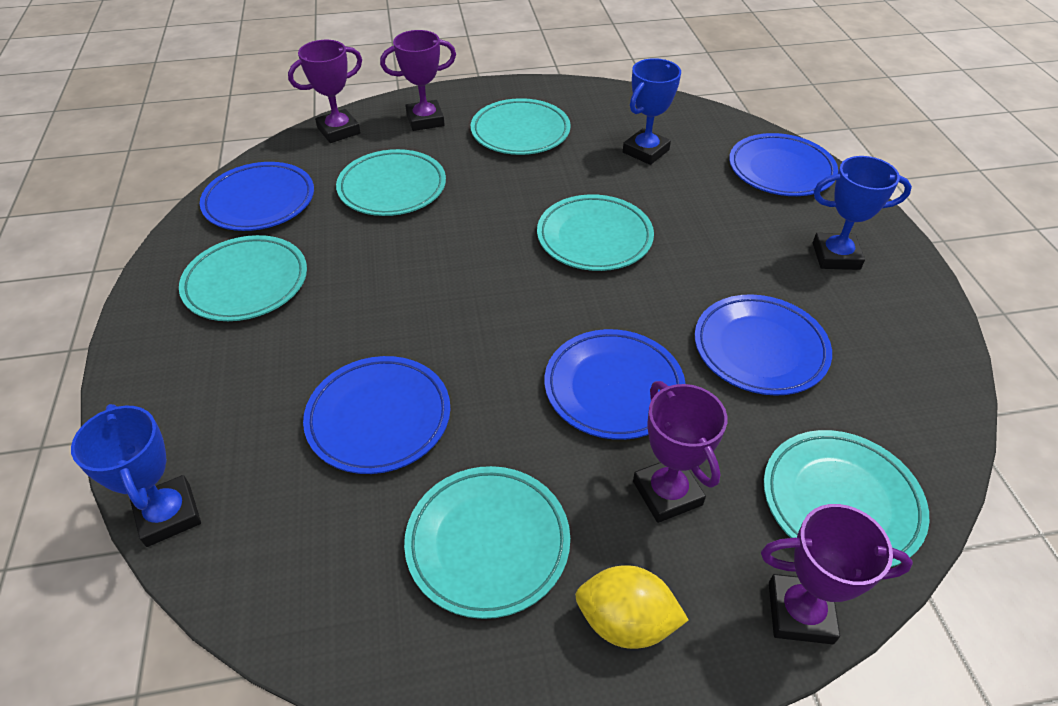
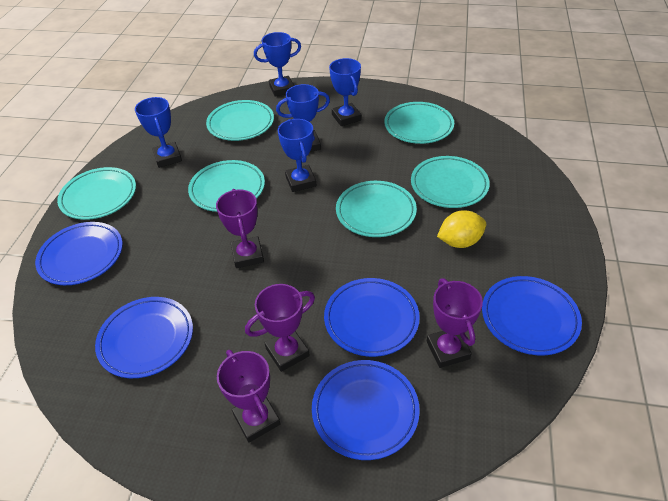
blue trophy: 3 -> 5

